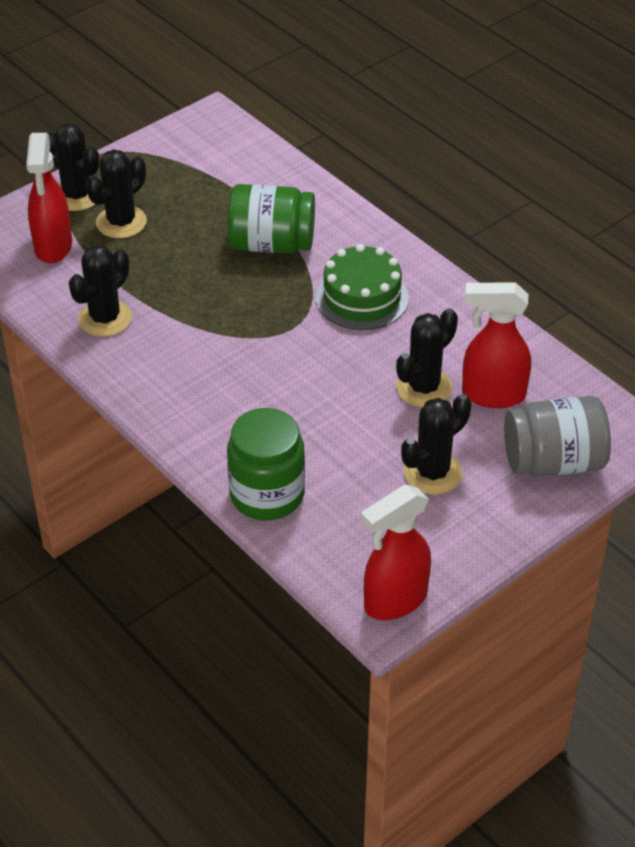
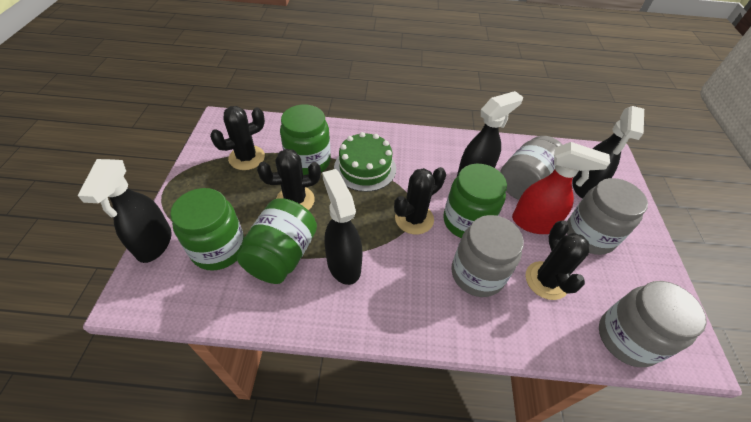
black cactus: 5 -> 4
black spray bottle: 0 -> 4
green jar: 2 -> 4
grey jar: 1 -> 4
red spray bottle: 3 -> 1

